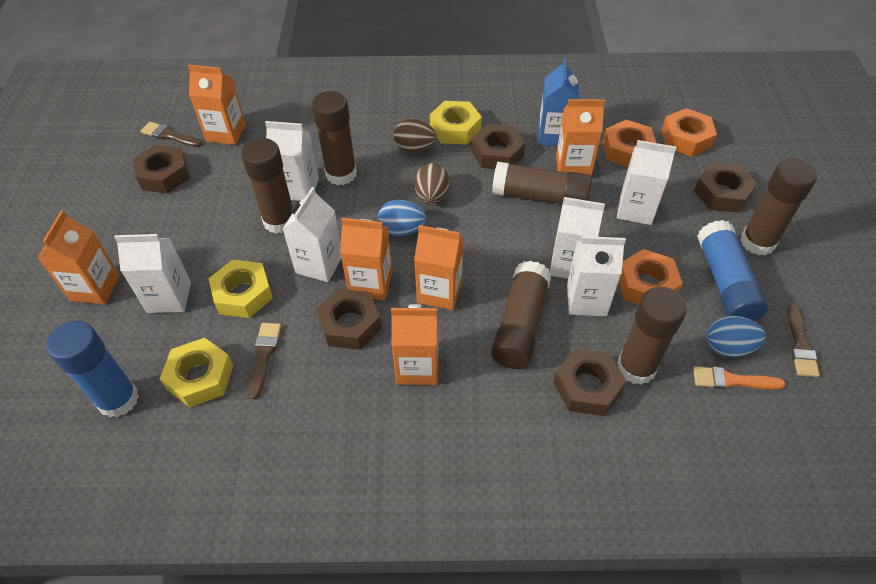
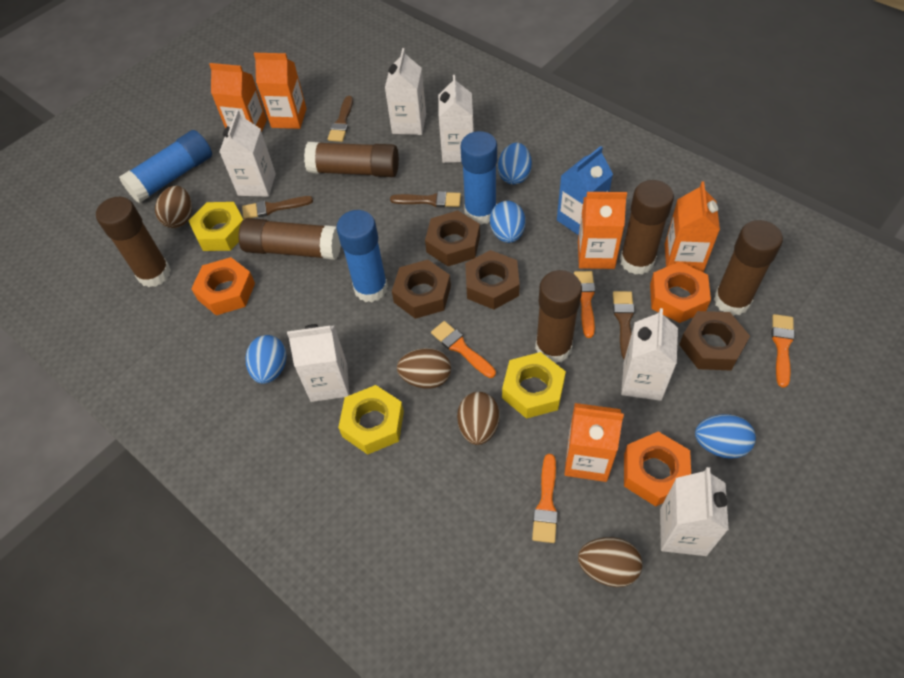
blue egg: 2 -> 4
blue glue stick: 2 -> 3
brown brush: 3 -> 4
brown egg: 2 -> 4
brown nut: 5 -> 4
orange brush: 1 -> 4
orange carton: 6 -> 5

